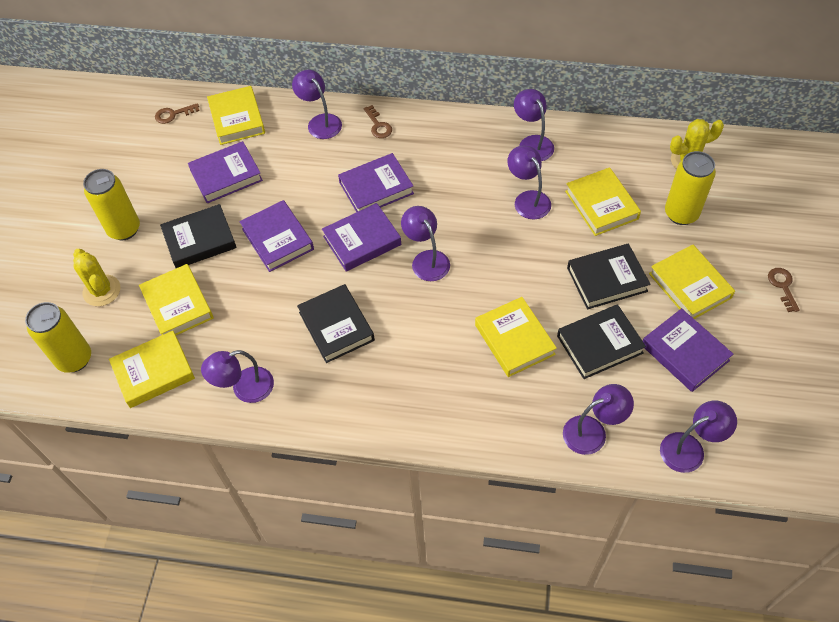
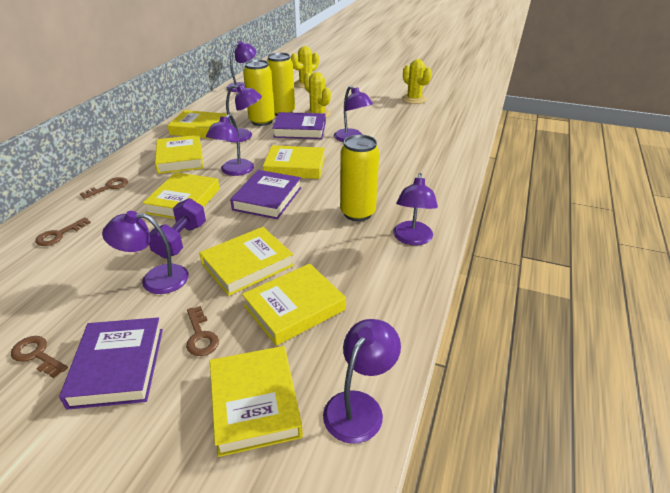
black book: 4 -> 0
brown key: 3 -> 4
purple book: 5 -> 3
purple dumbbell: 0 -> 1
yellow book: 6 -> 7
yellow cactus: 2 -> 3

